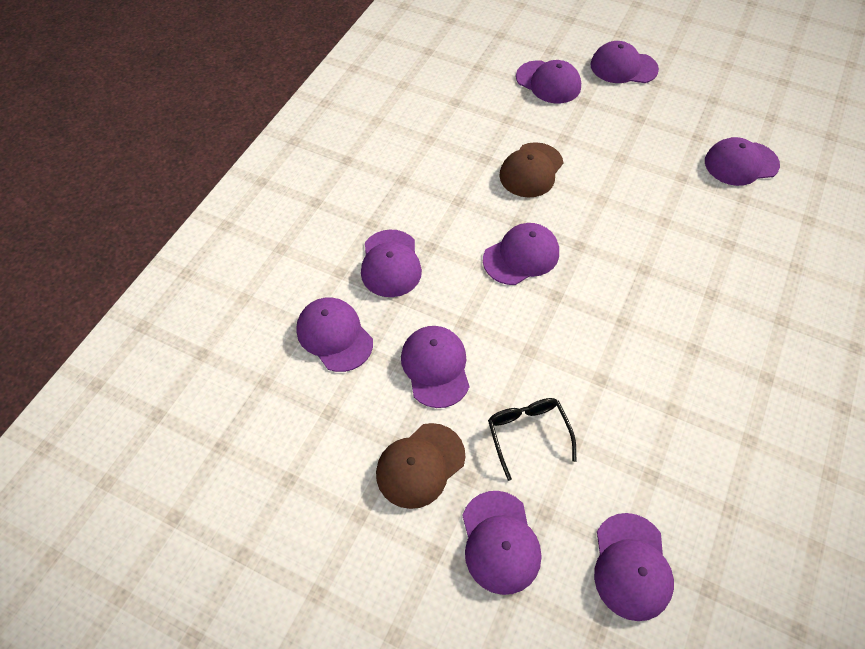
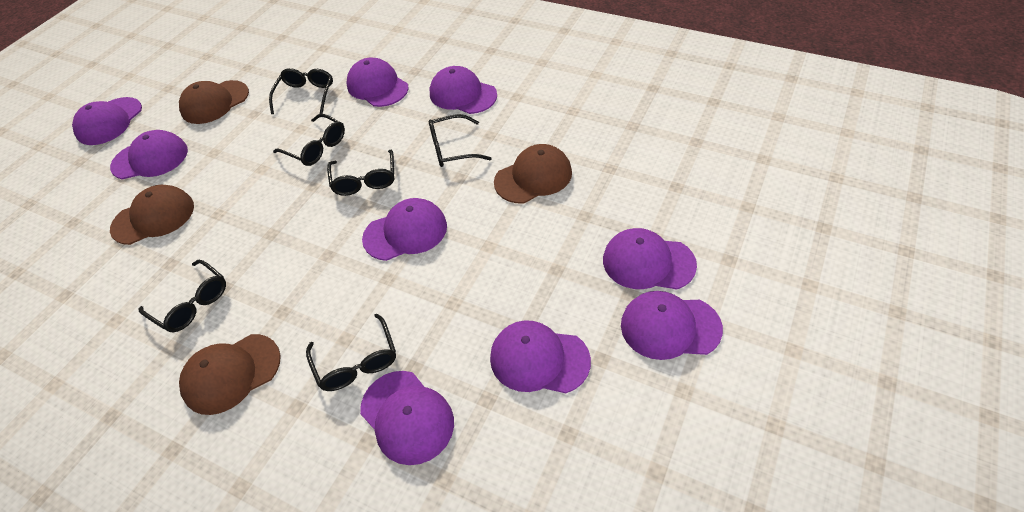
black glasses: 1 -> 6
brown cap: 2 -> 4

